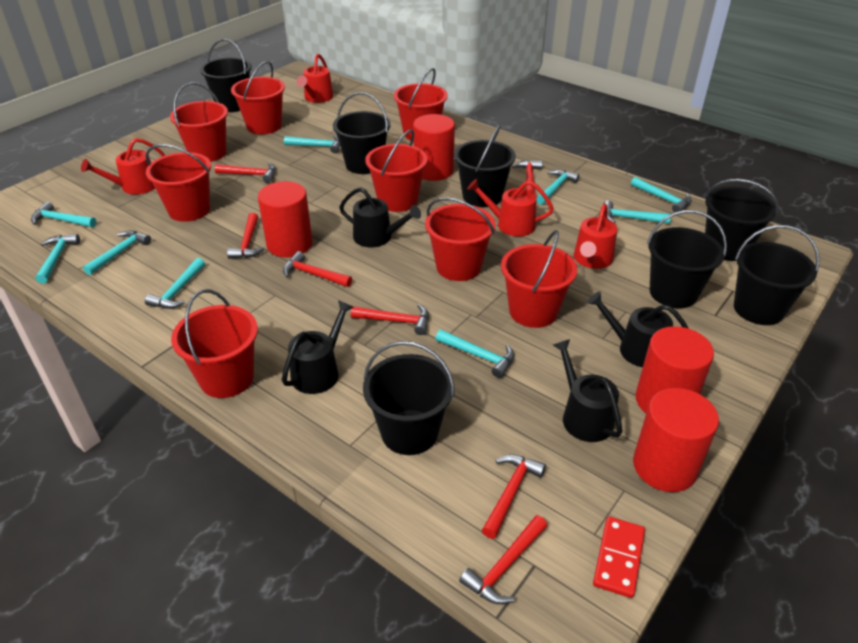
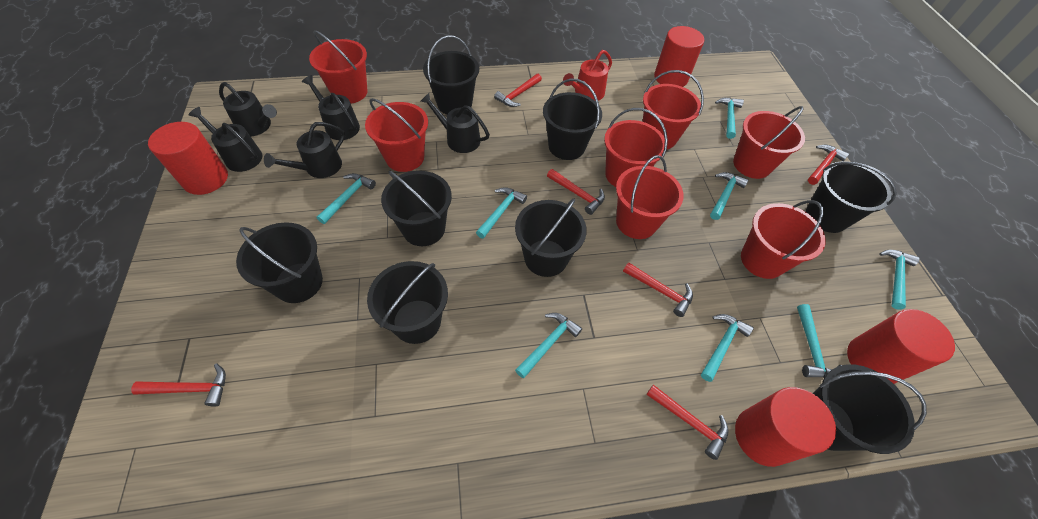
black bucket: 7 -> 8
black watering can: 4 -> 5
red bucket: 8 -> 7
red domino: 1 -> 0
red hammer: 7 -> 6
red watering can: 4 -> 1
turquoise hammer: 9 -> 8

